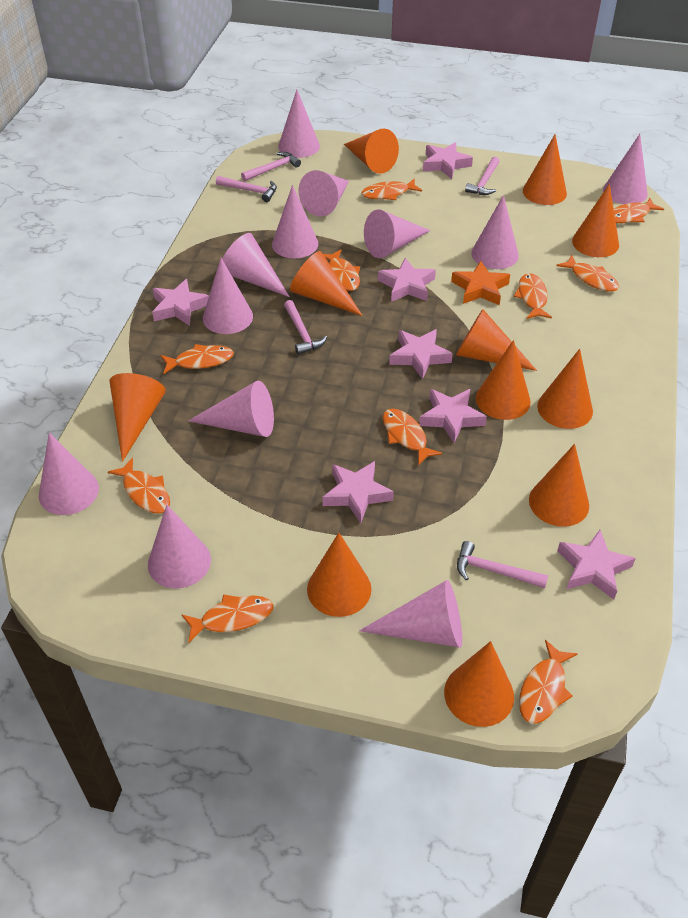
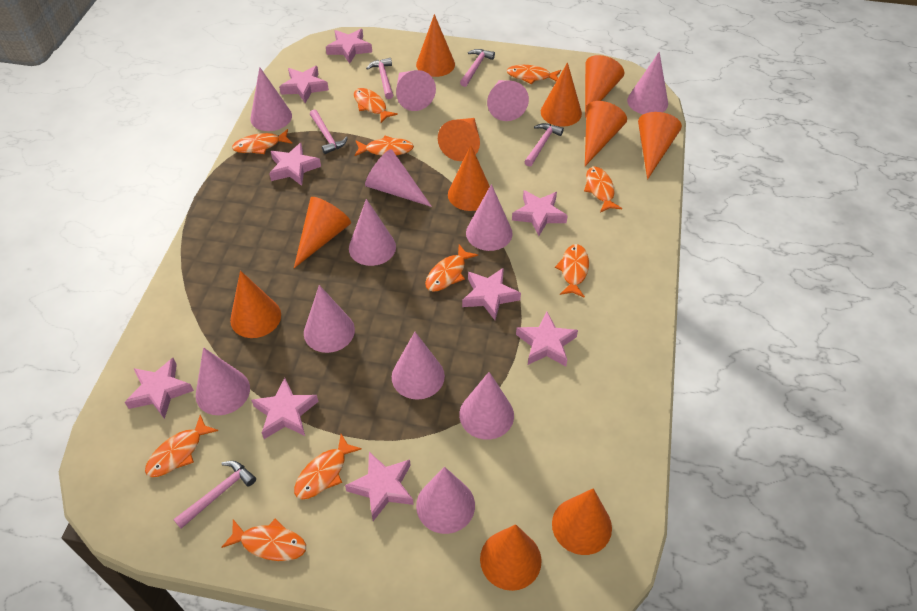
orange star: 1 -> 0
pink star: 7 -> 9

